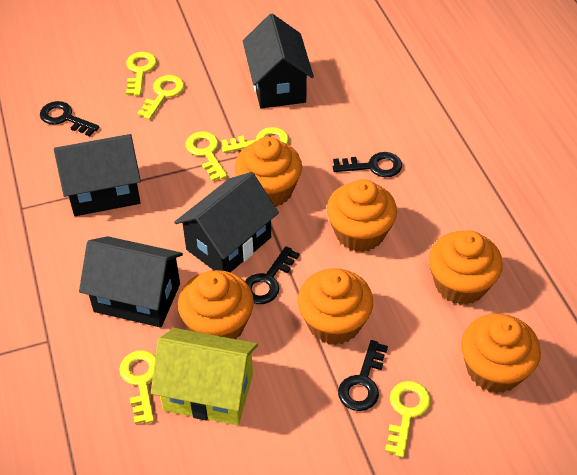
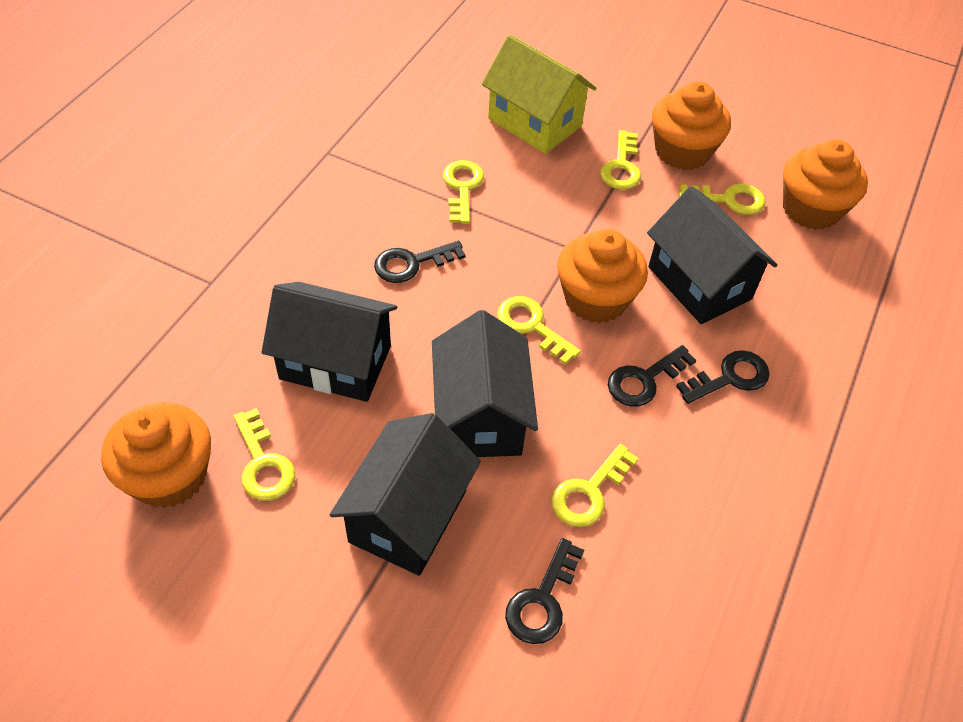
orange cupcake: 6 -> 4

